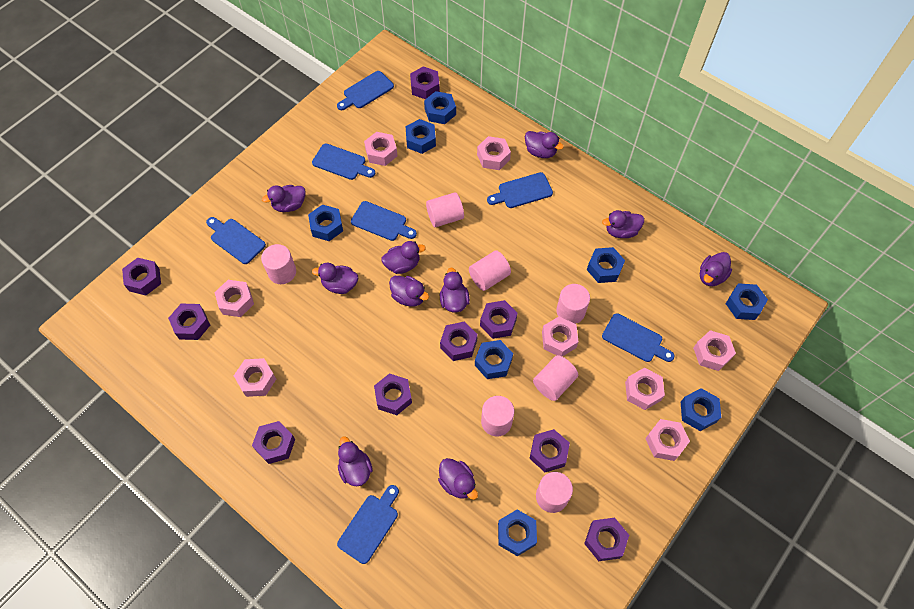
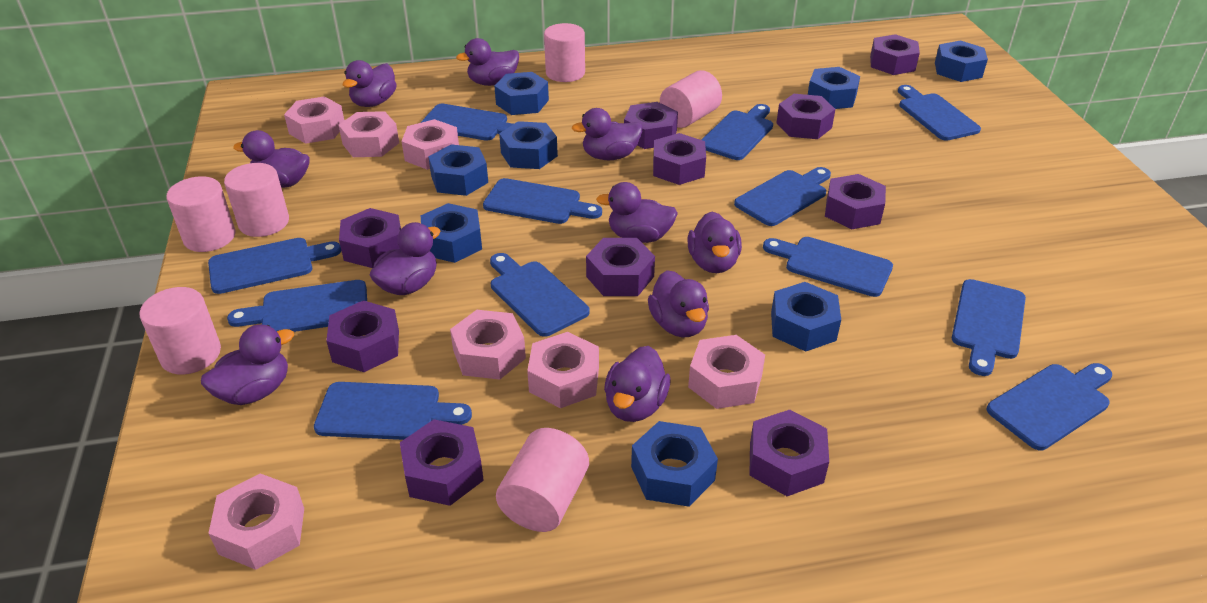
blue cutting board: 7 -> 12
pink cylinder: 7 -> 6
pink nut: 8 -> 7
purple nut: 9 -> 10

